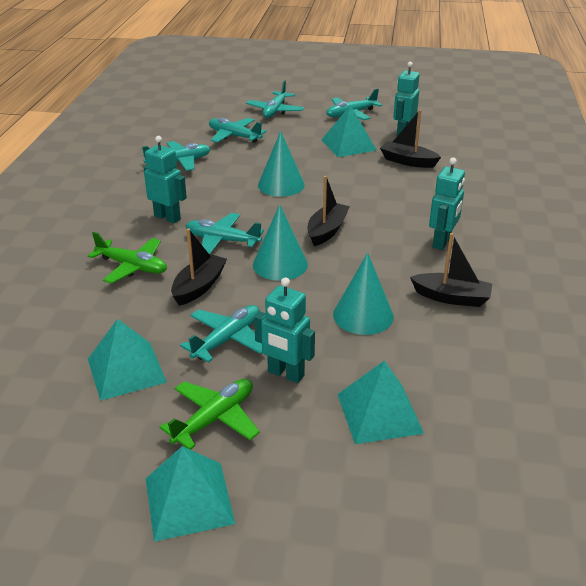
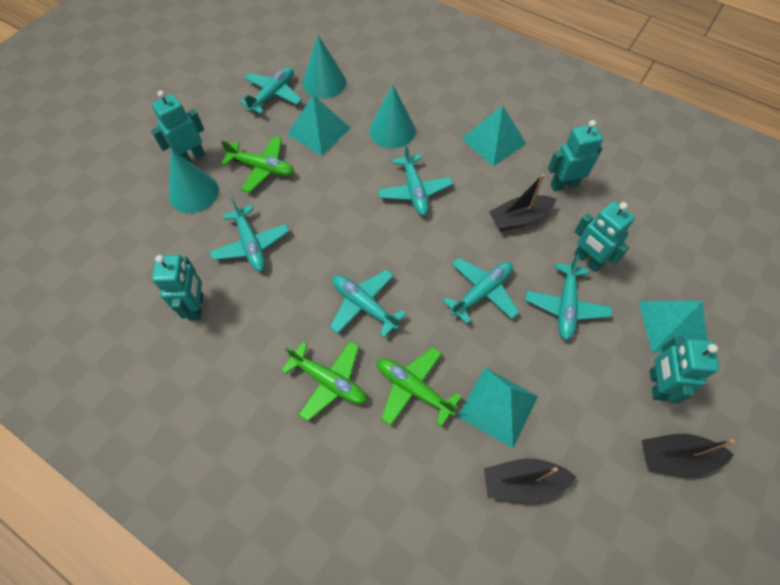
black boat: 4 -> 3
green plane: 2 -> 3
turquoise robot: 4 -> 5

